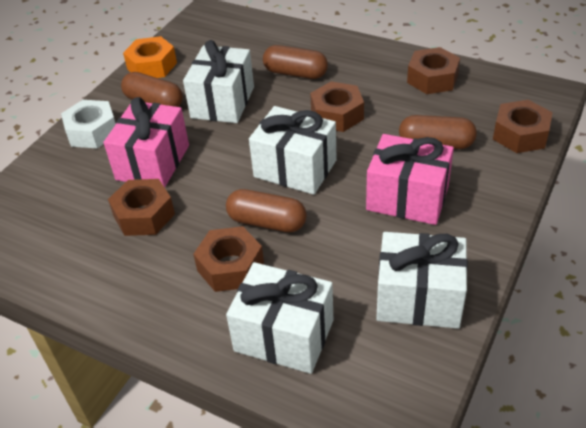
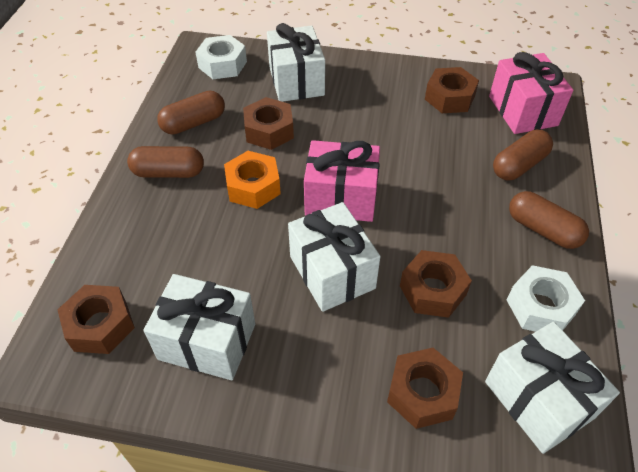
white nut: 1 -> 2

